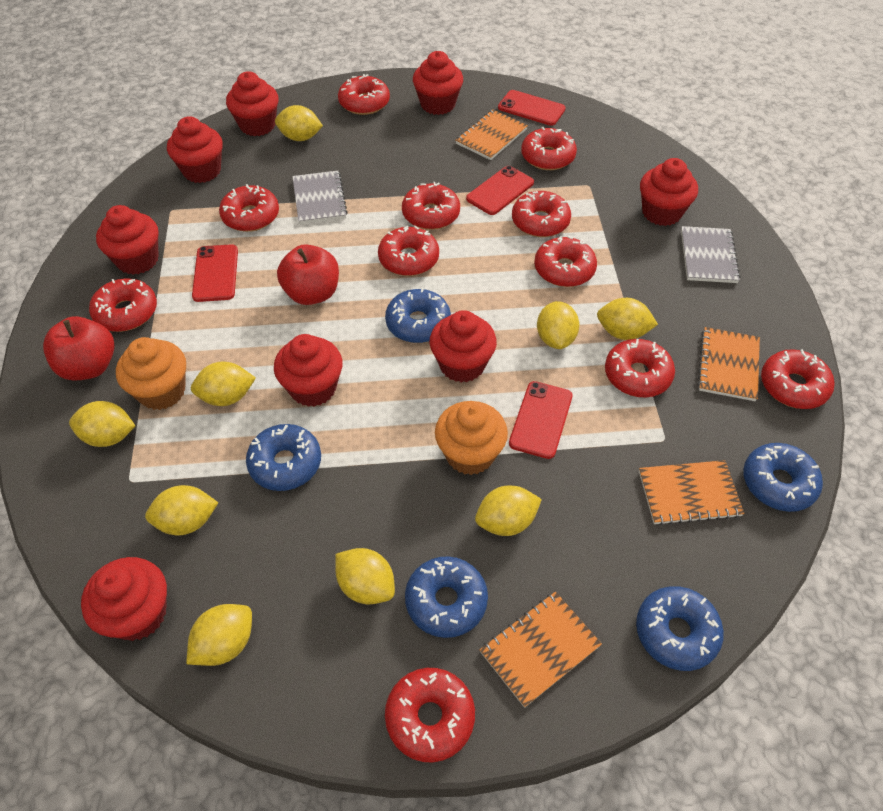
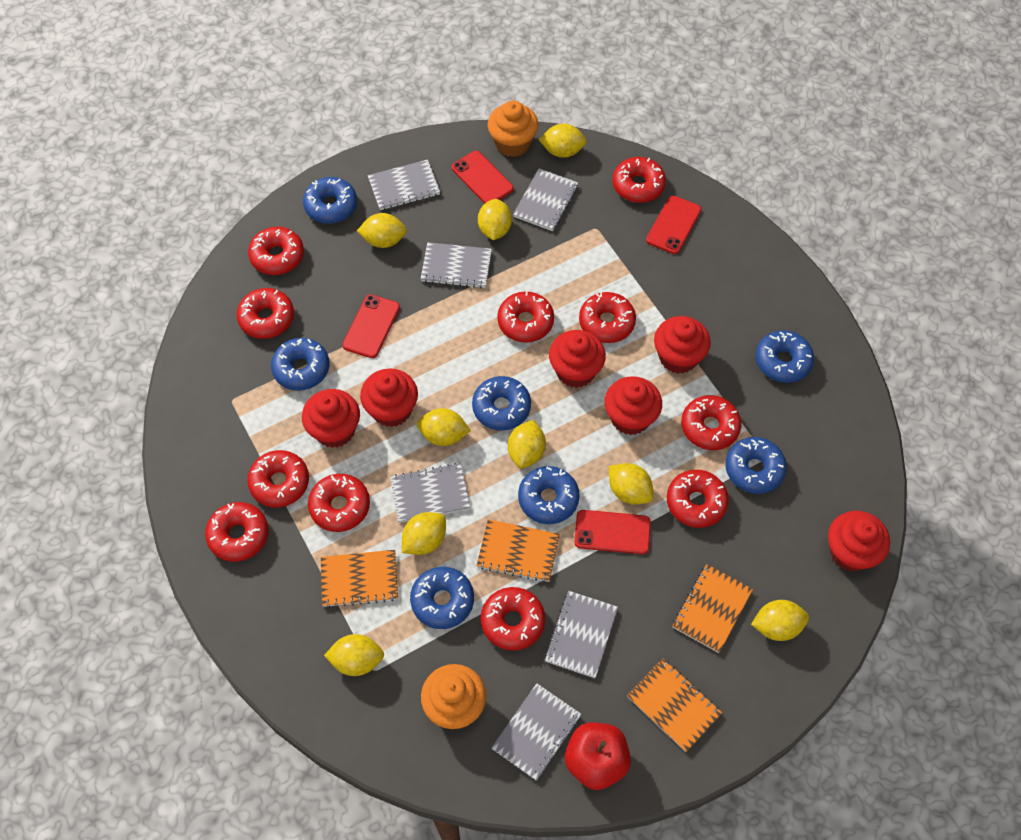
blue donut: 5 -> 7
grey notebook: 2 -> 6
red apple: 2 -> 1
red cupcake: 8 -> 6

